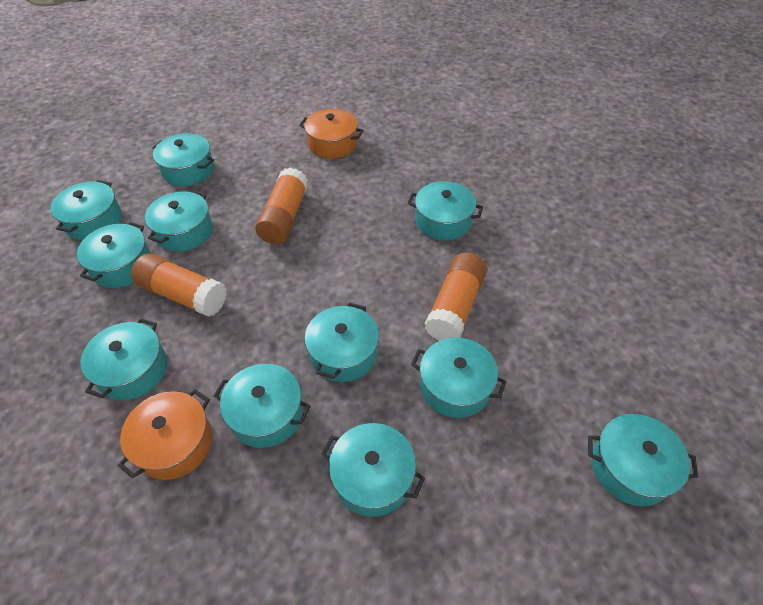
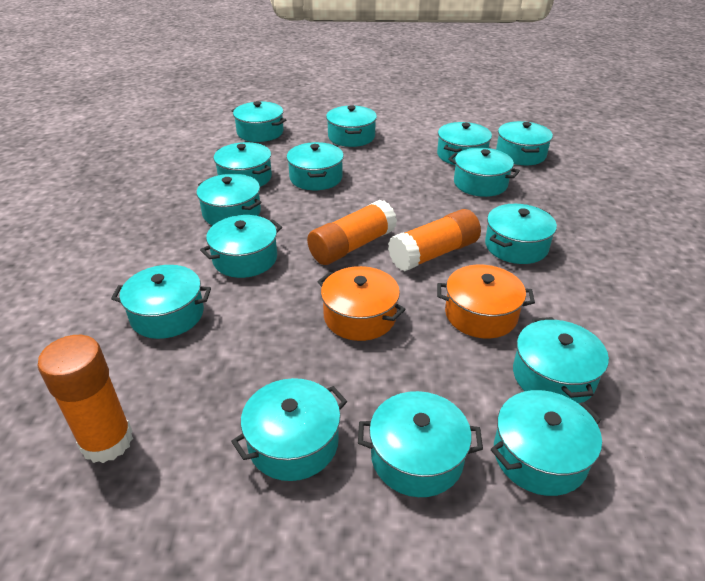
turquoise pot: 11 -> 15

